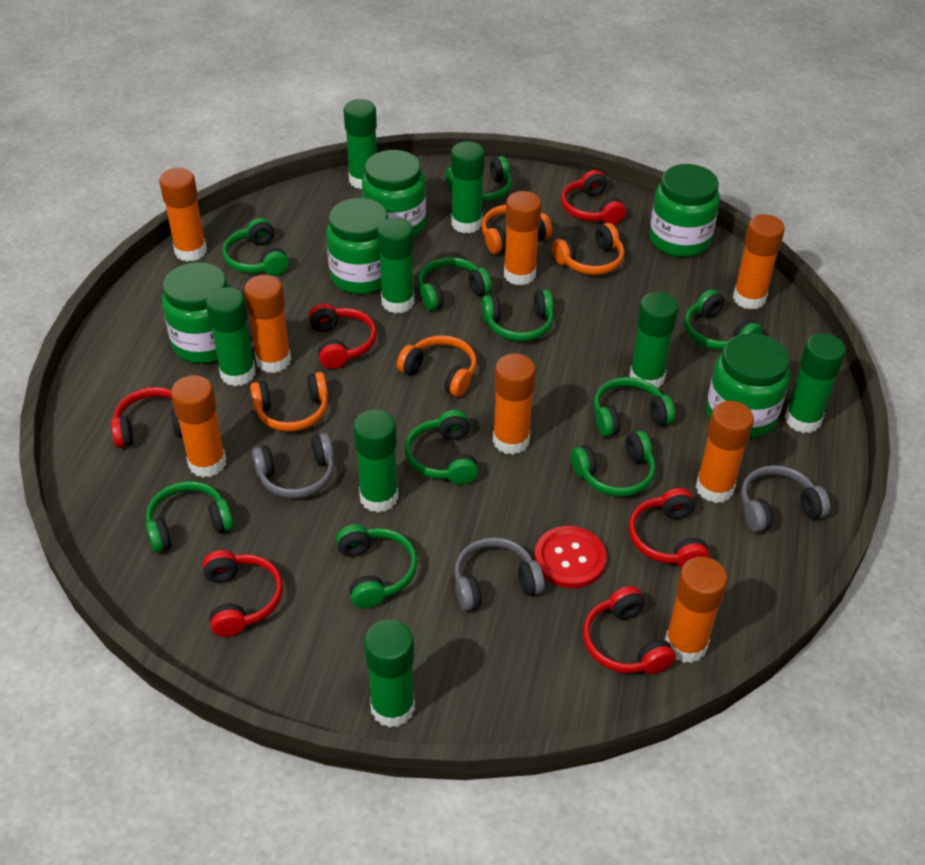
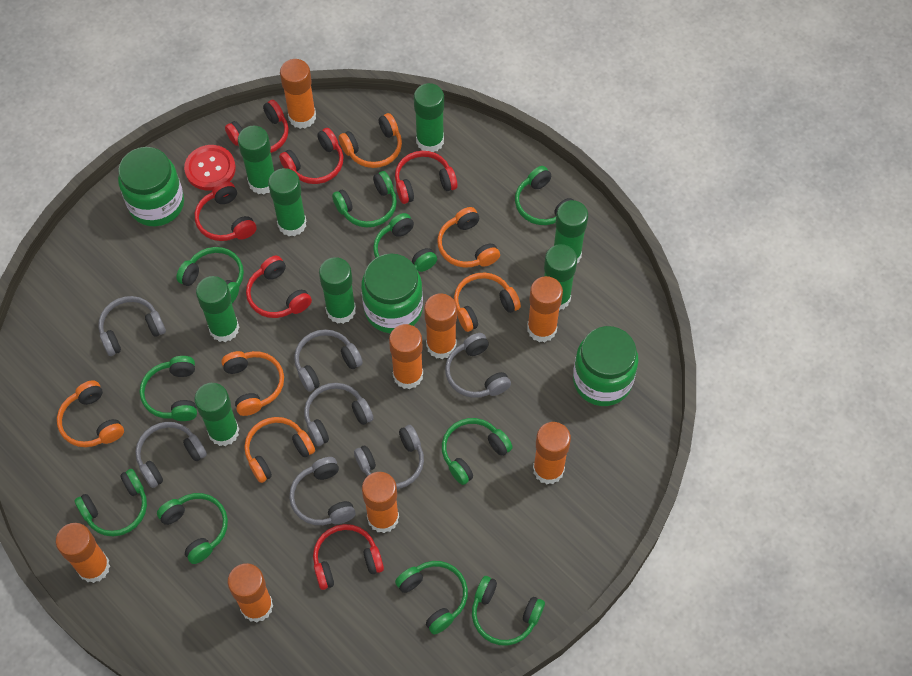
green jar: 5 -> 3
grey headphones: 3 -> 7
orange headphones: 4 -> 6

